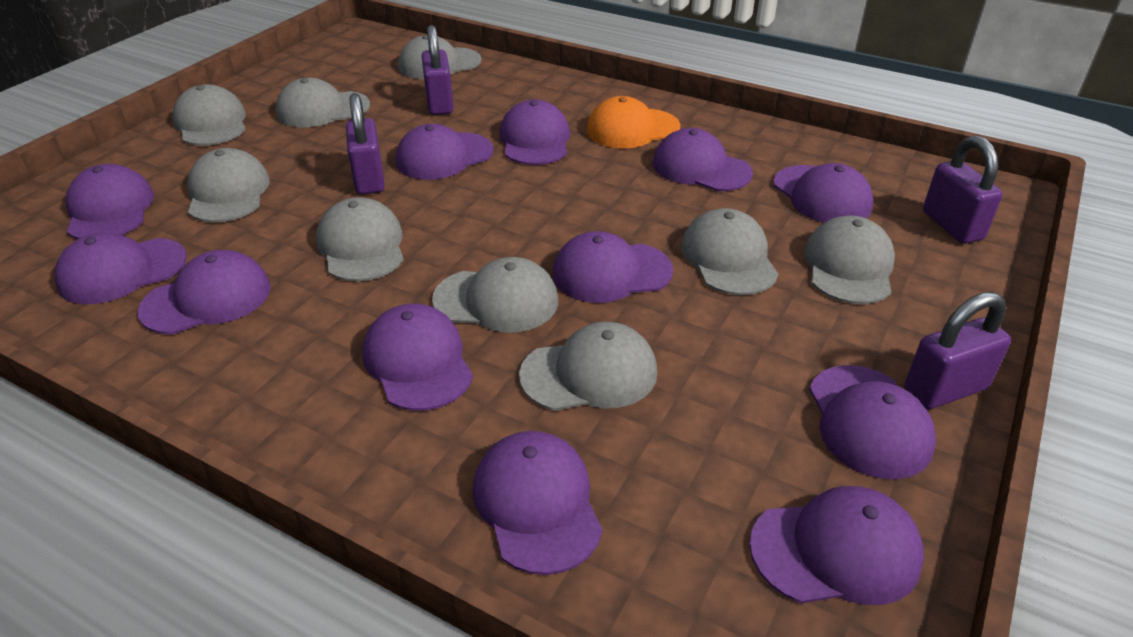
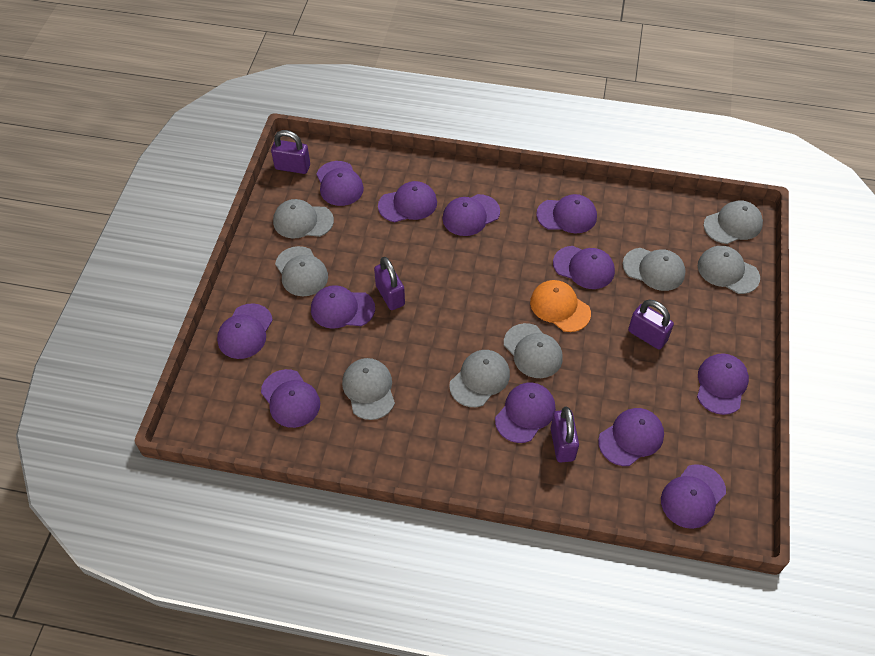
grey cap: 9 -> 8

